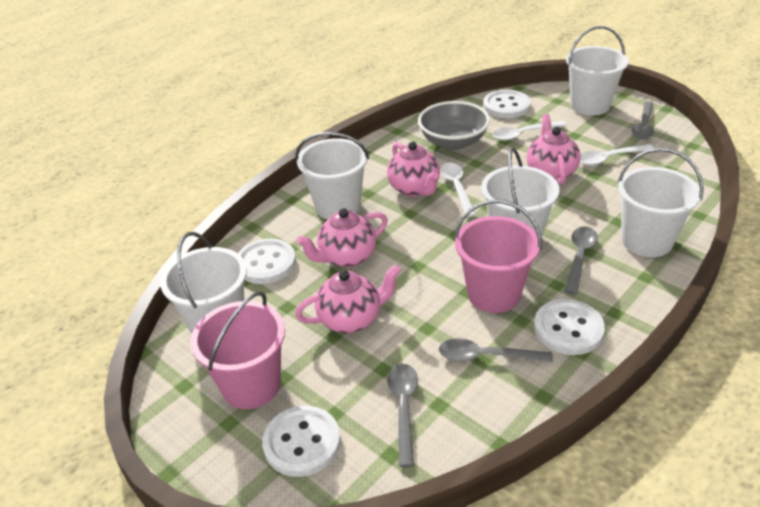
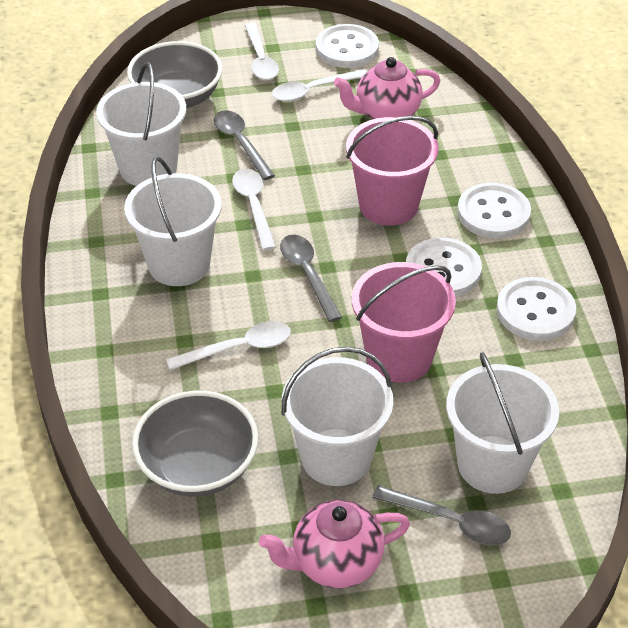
grey bowl: 1 -> 2
grey spoon: 4 -> 3
pink teapot: 4 -> 2
white bucket: 5 -> 4
white spoon: 3 -> 4

